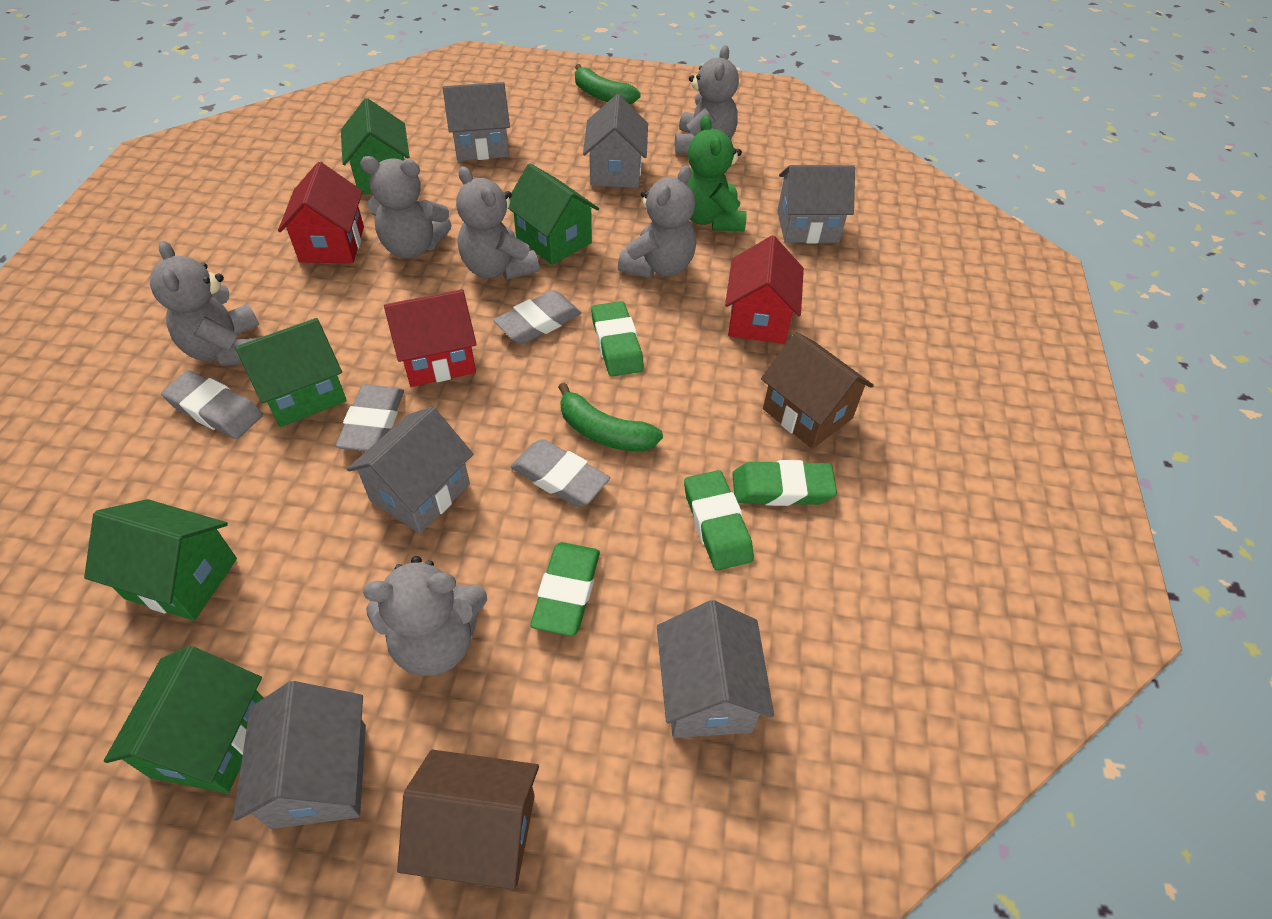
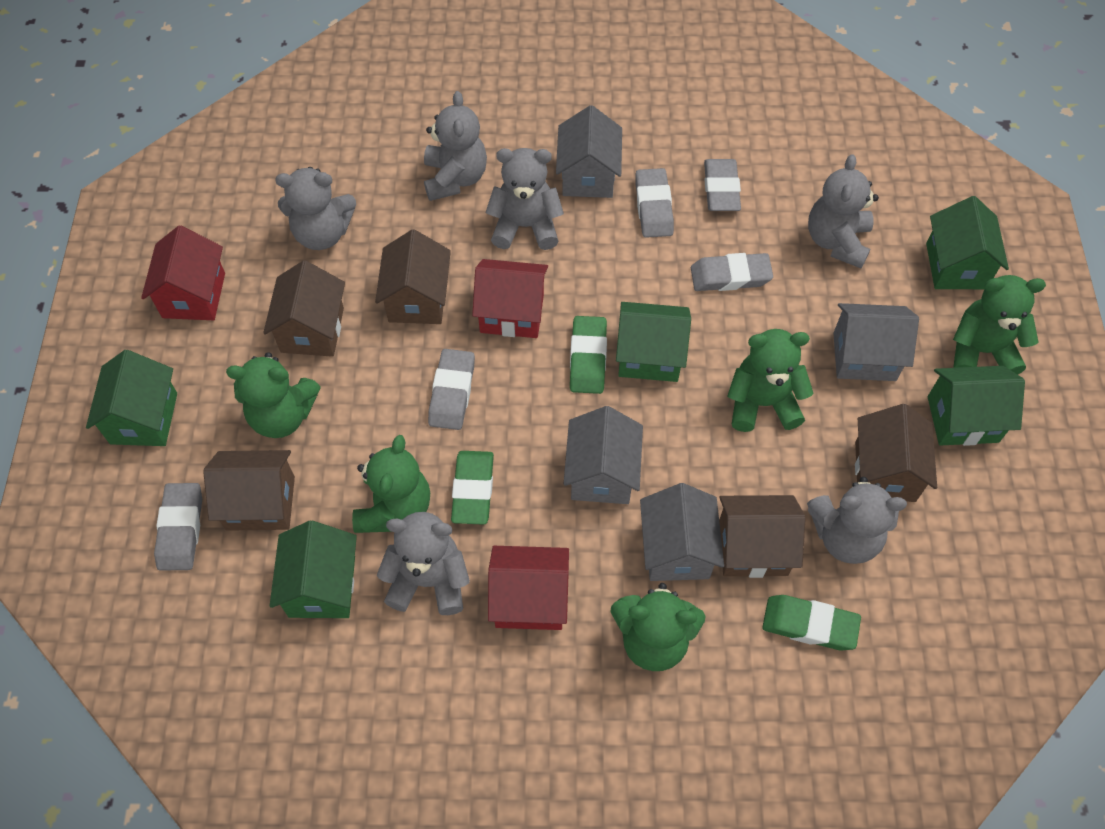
brown house: 2 -> 5
green banana: 2 -> 0
green eraser: 4 -> 3
green teddy bear: 1 -> 5
grey eraser: 4 -> 5
grey house: 6 -> 4

